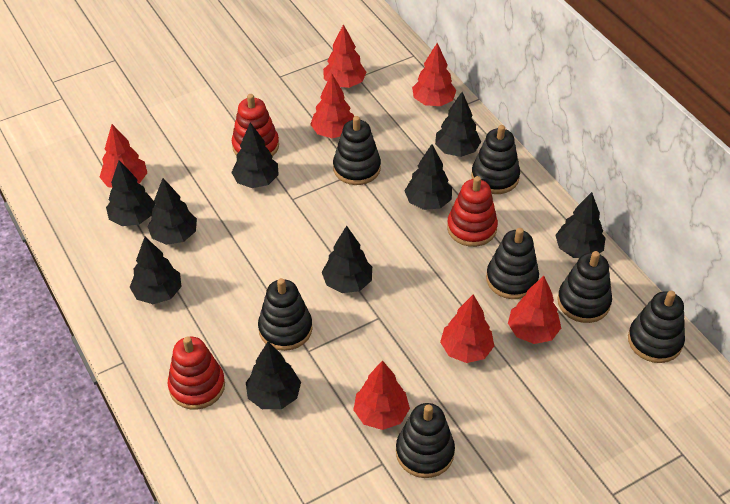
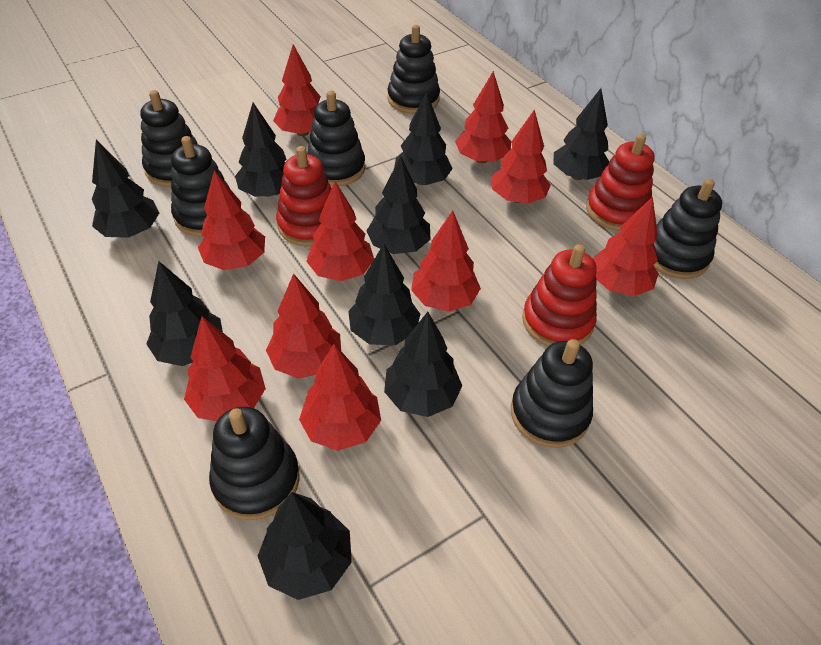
red tree: 7 -> 10

